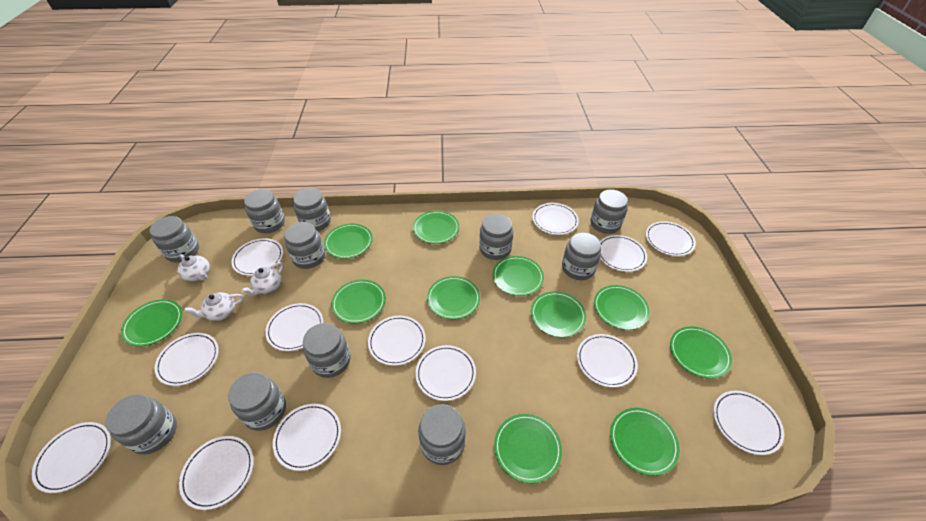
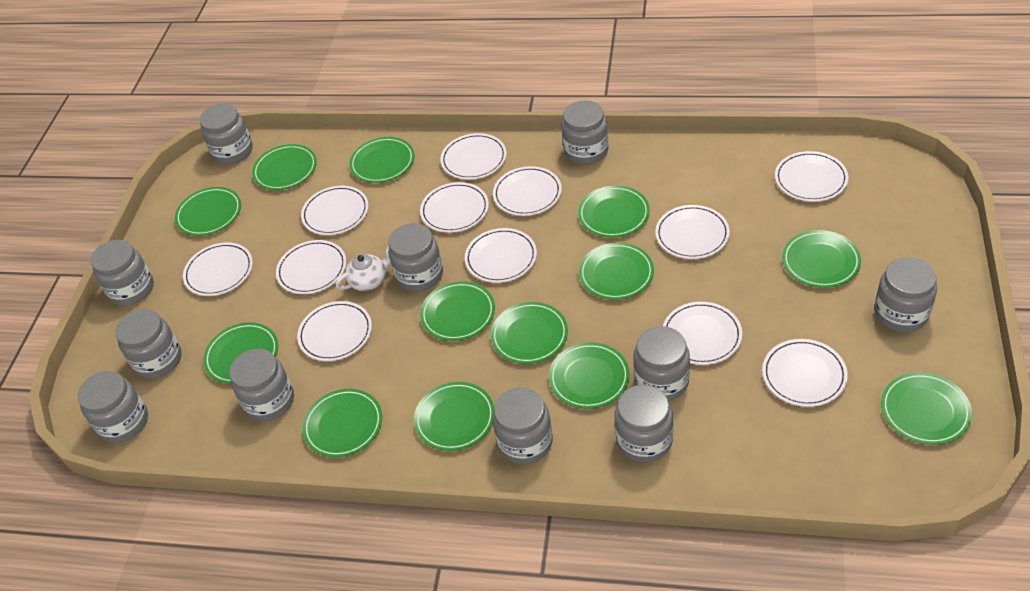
green plate: 11 -> 13
white plate: 13 -> 12
white teapot: 3 -> 1

